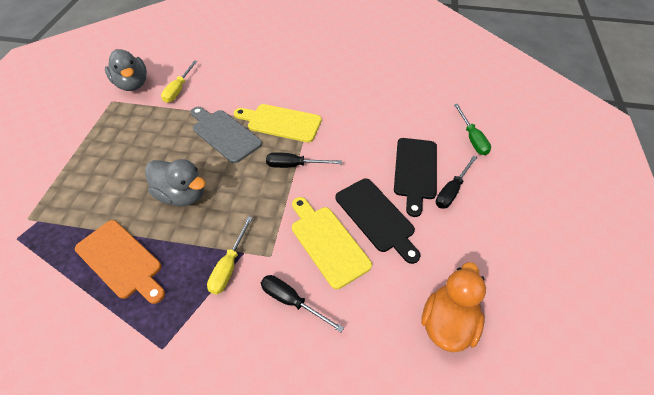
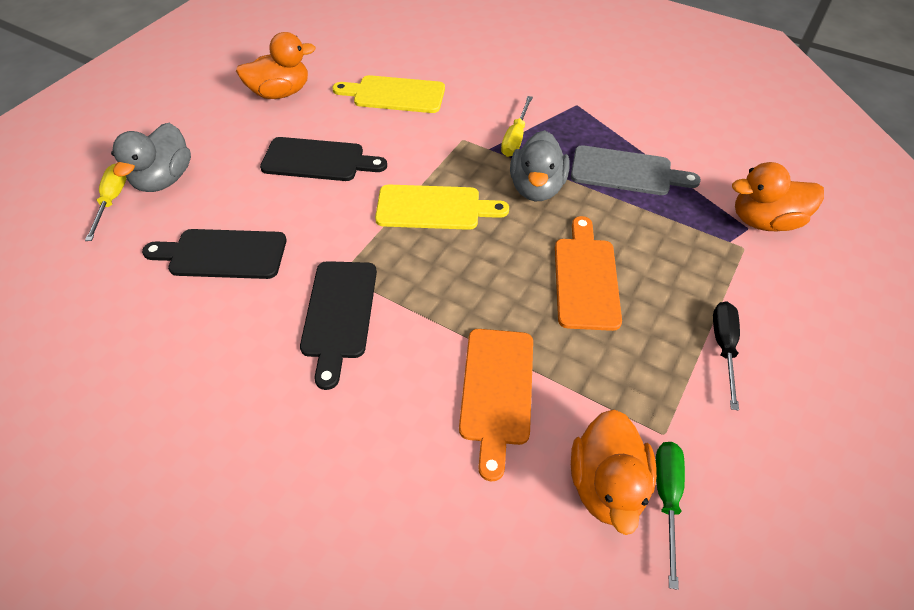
black cutting board: 2 -> 3
black screwdriver: 3 -> 1
orange cutting board: 1 -> 2
orange duck: 1 -> 3

